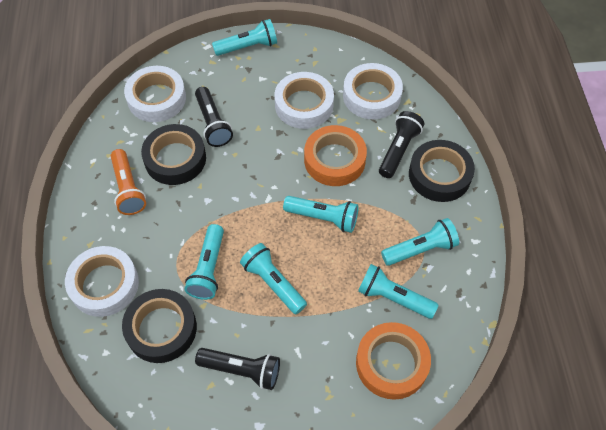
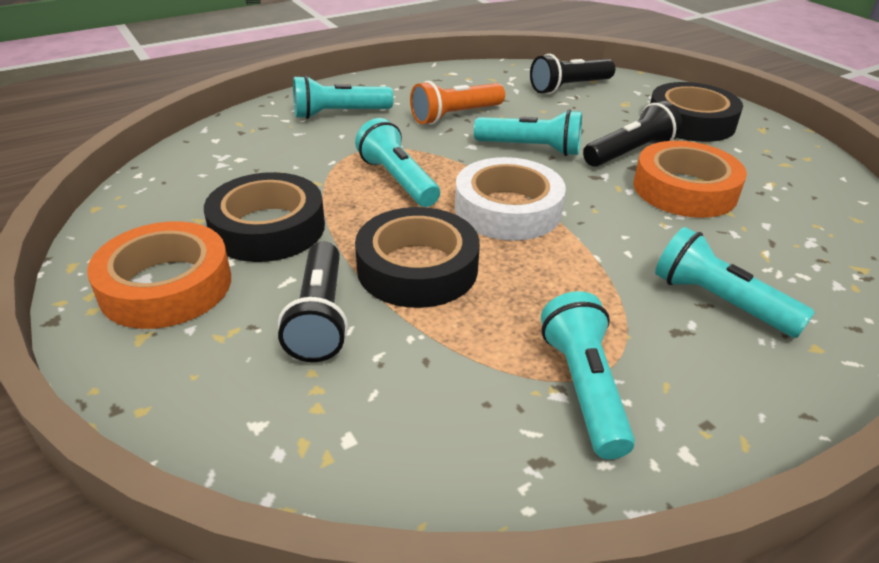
turquoise flashlight: 6 -> 5
white tape: 4 -> 1

